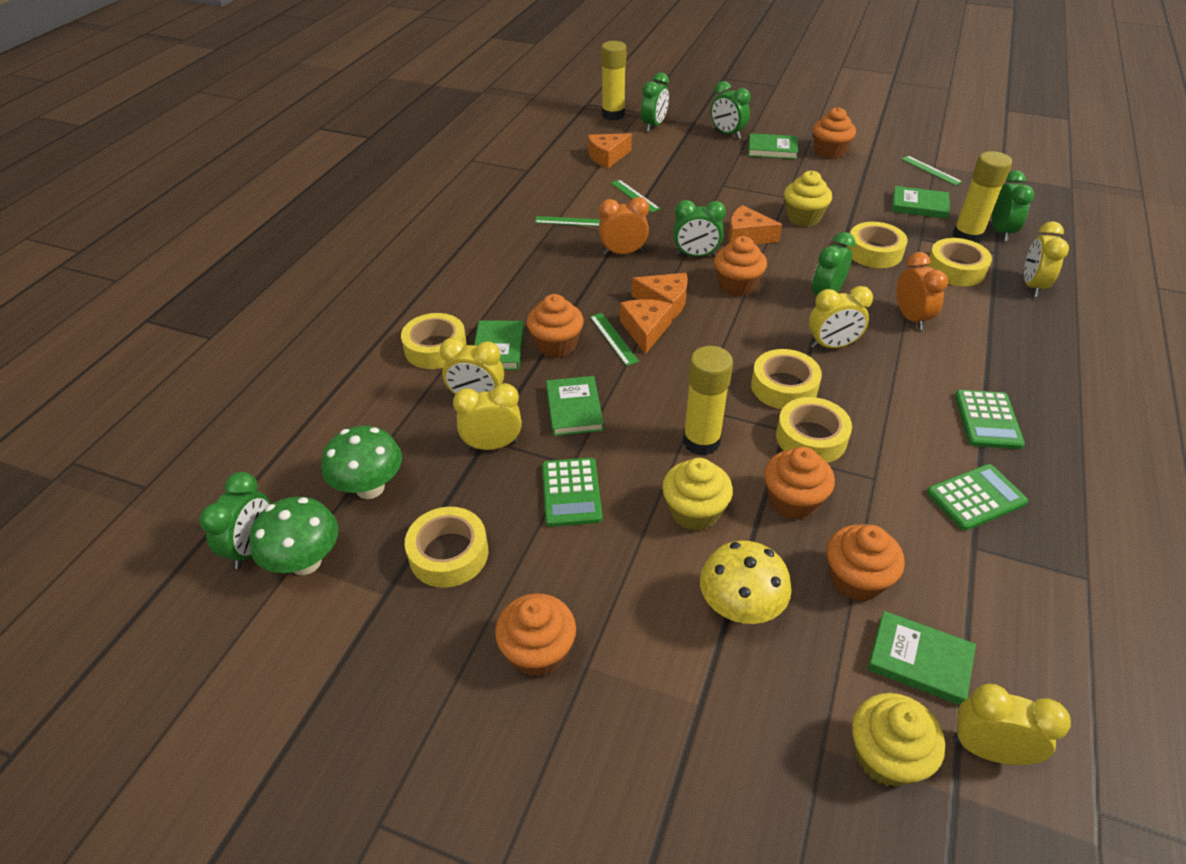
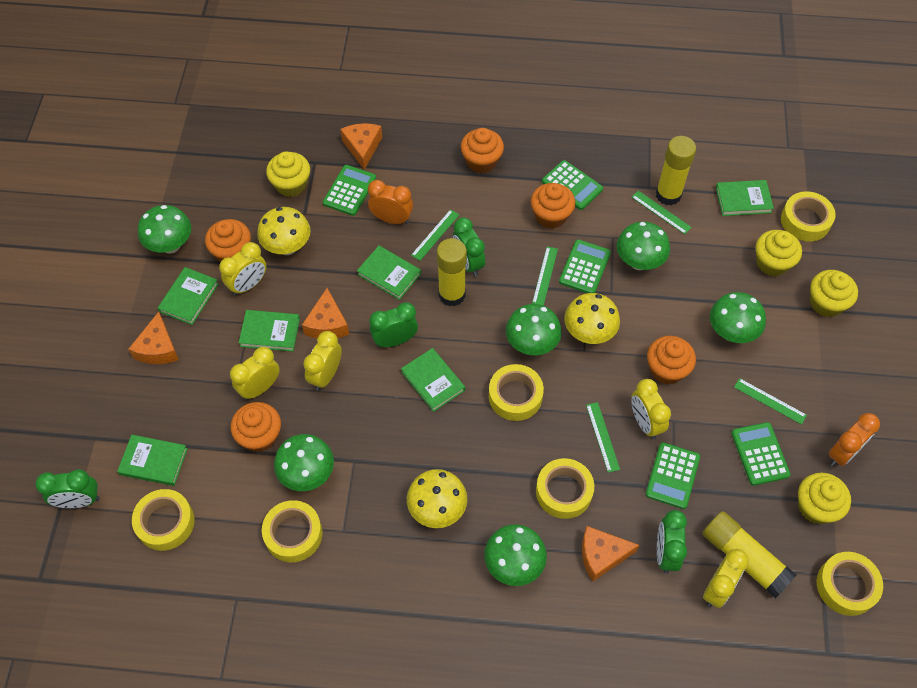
green book: 5 -> 6
green calculator: 3 -> 5
green clock: 6 -> 4
green mushroom: 2 -> 6
green ruler: 4 -> 5
orange cupcake: 6 -> 5
yellow cupcake: 3 -> 4
yellow mushroom: 1 -> 3

